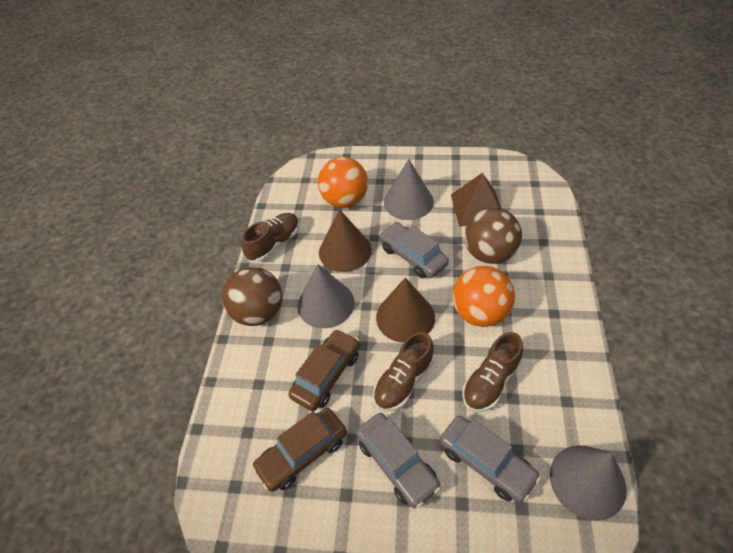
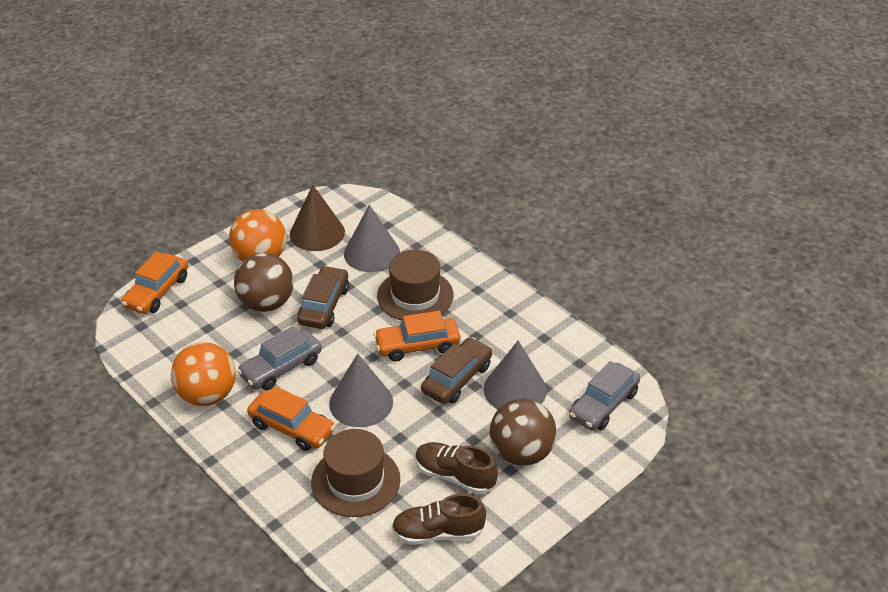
brown cone: 2 -> 1
brown hat: 0 -> 2
brown pyramid: 1 -> 0
brown shoe: 3 -> 2
grey car: 3 -> 2
orange car: 0 -> 3

